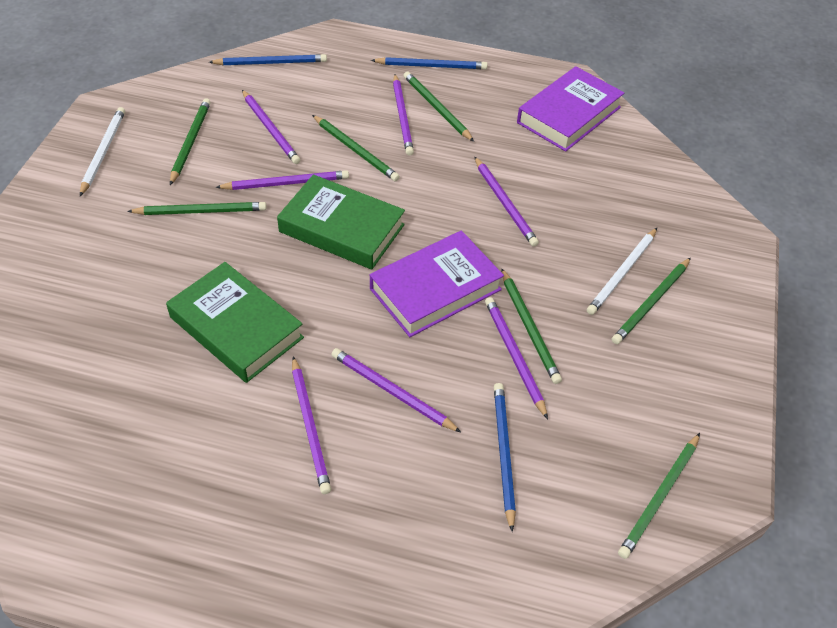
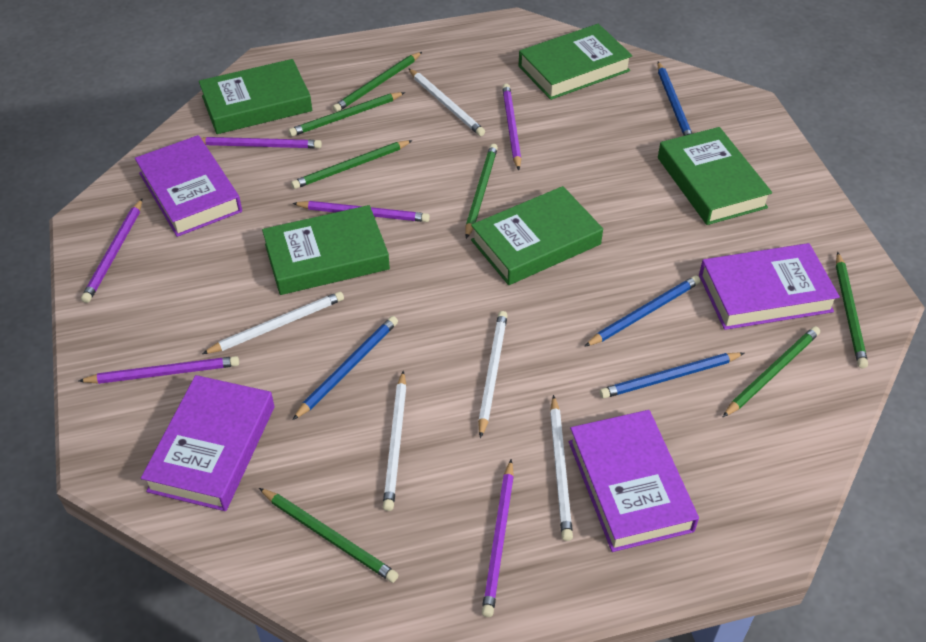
blue pencil: 3 -> 4
green book: 2 -> 5
purple book: 2 -> 4
purple pencil: 7 -> 6
white pencil: 2 -> 5

